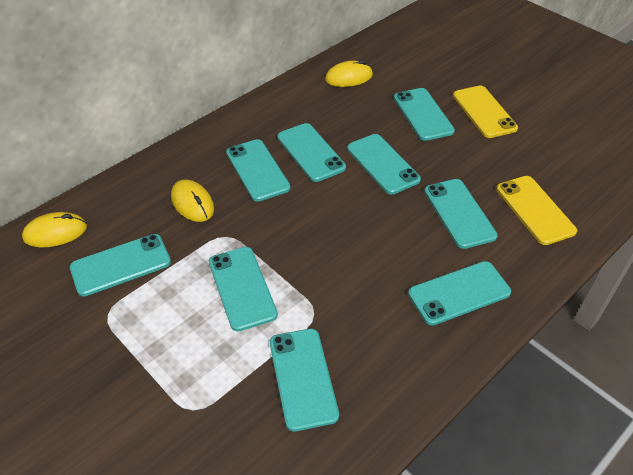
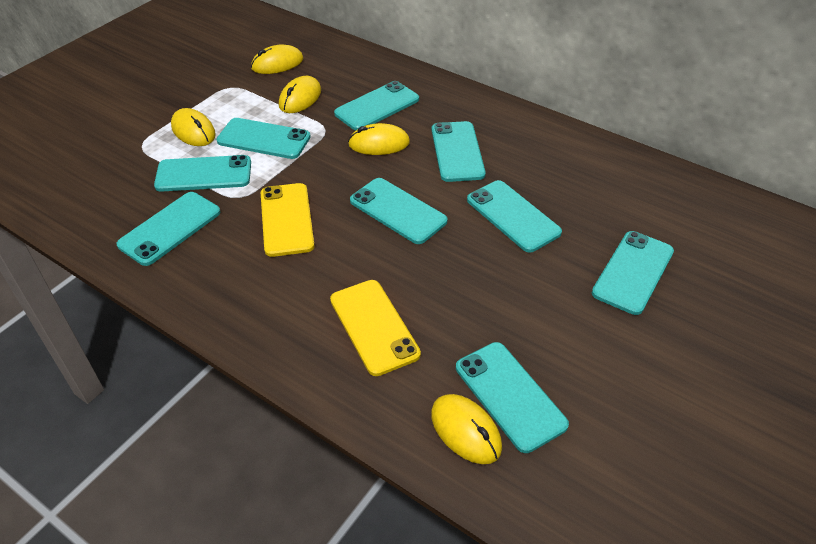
yellow mouse: 3 -> 5

